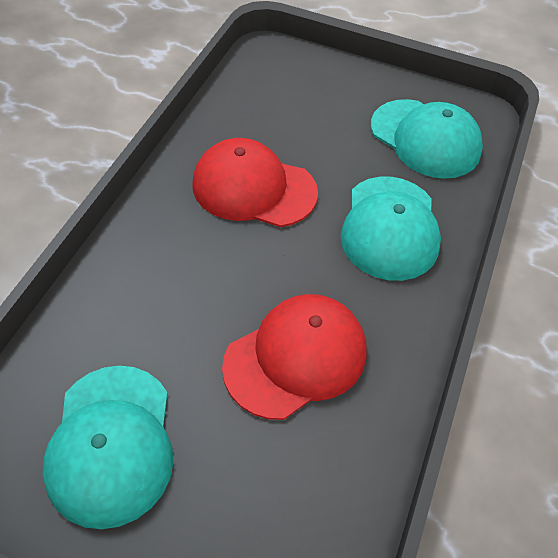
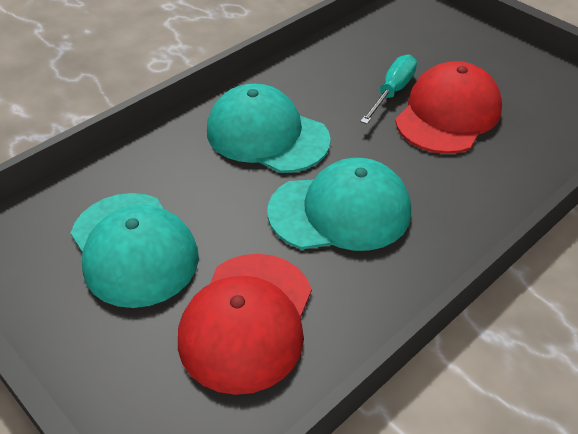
turquoise screwdriver: 0 -> 1

